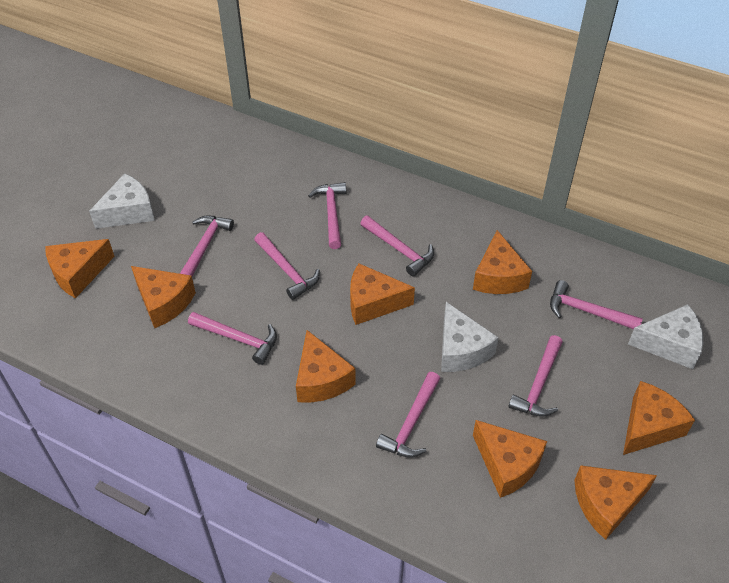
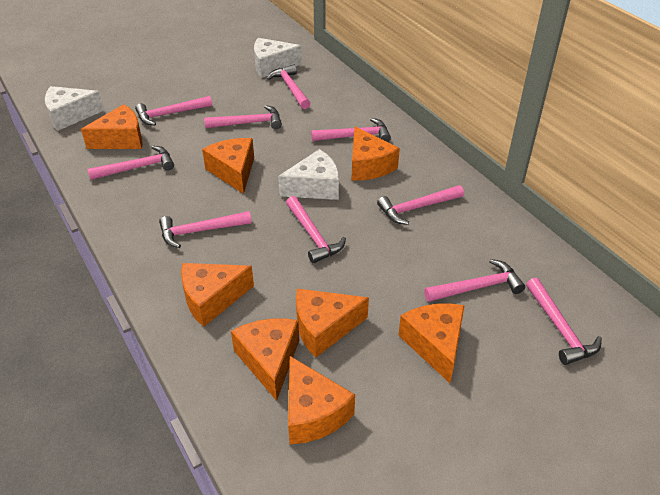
pink hammer: 8 -> 10

